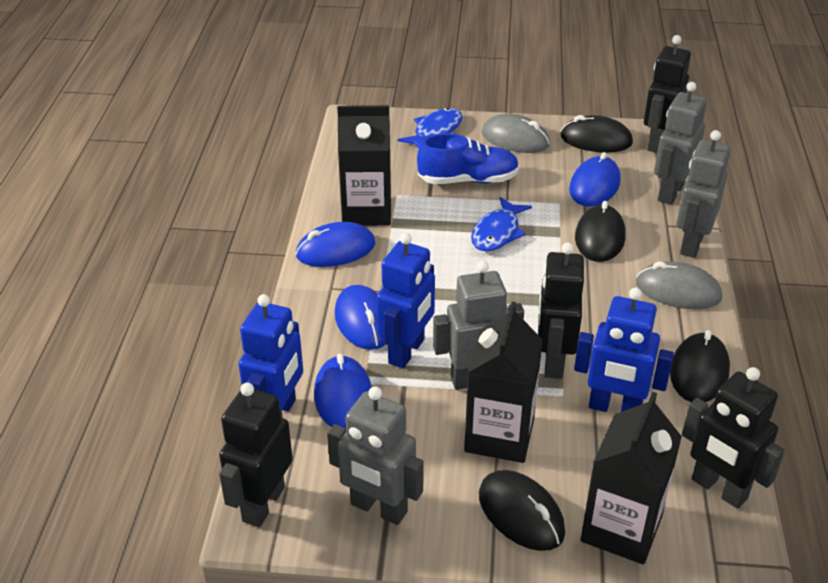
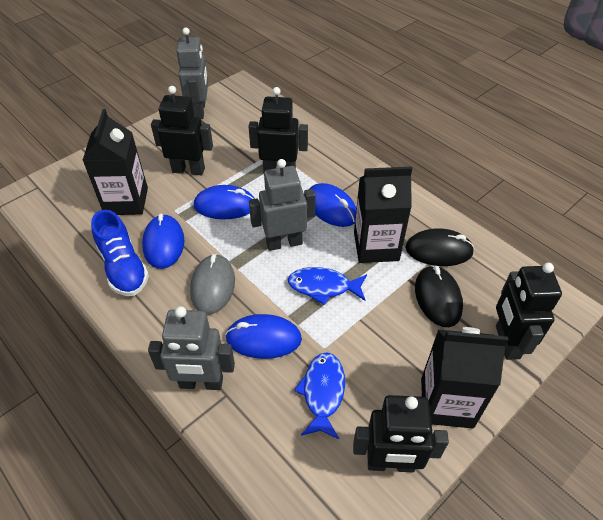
black mouse: 4 -> 2
blue robot: 3 -> 0
grey mouse: 2 -> 1
grey robot: 4 -> 3

